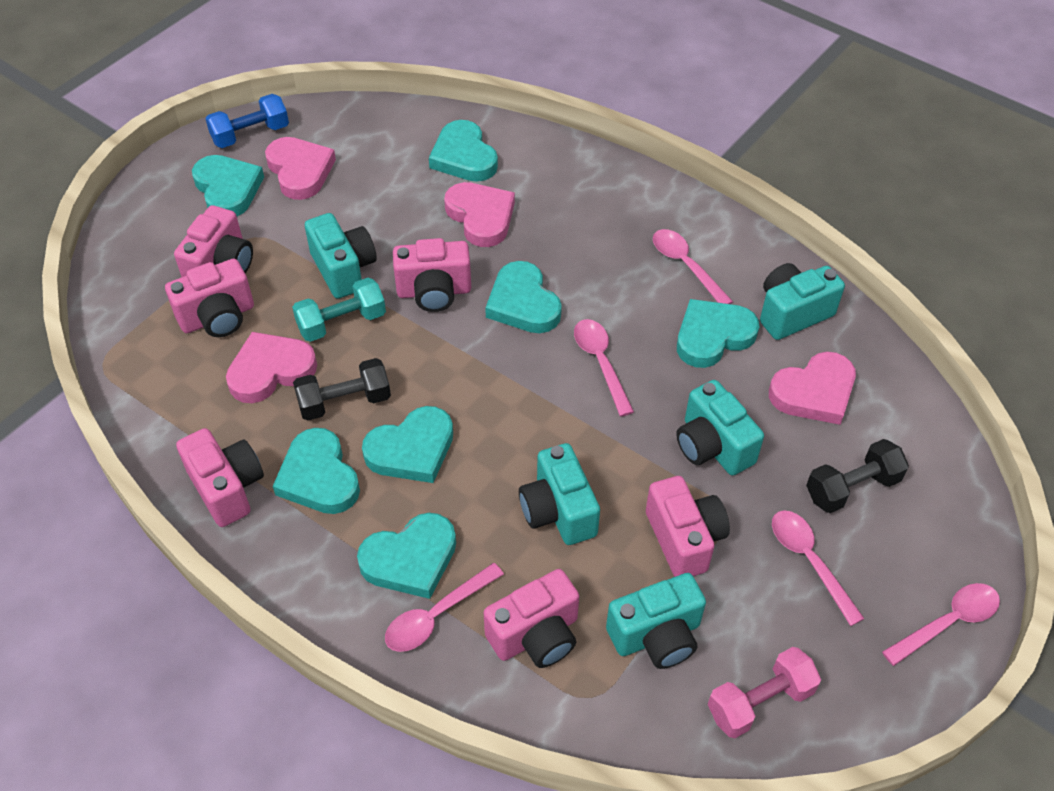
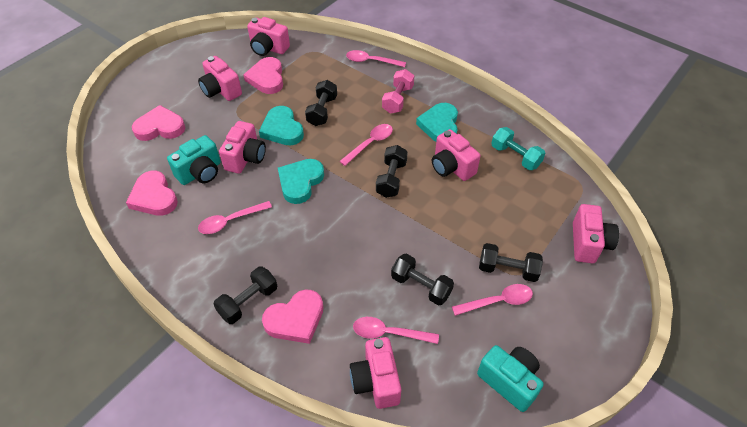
black dumbbell: 2 -> 5
blue dumbbell: 1 -> 0
turquoise camera: 5 -> 2
turquoise heart: 7 -> 3

